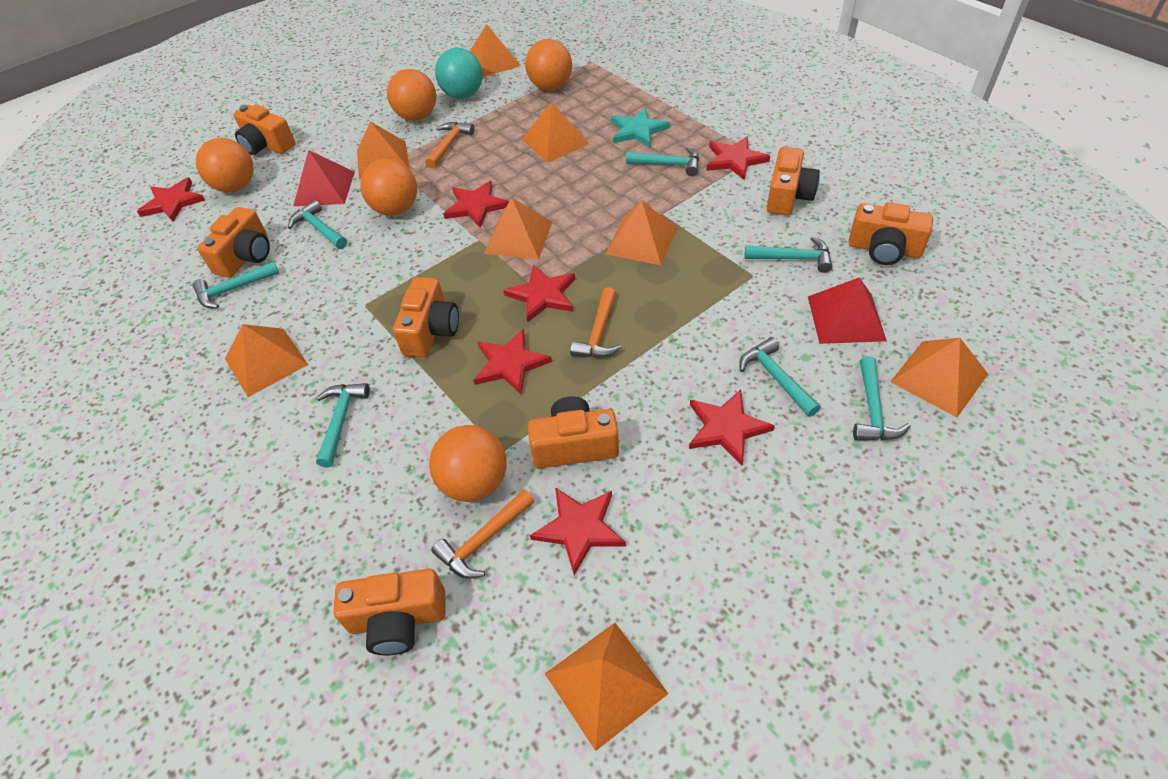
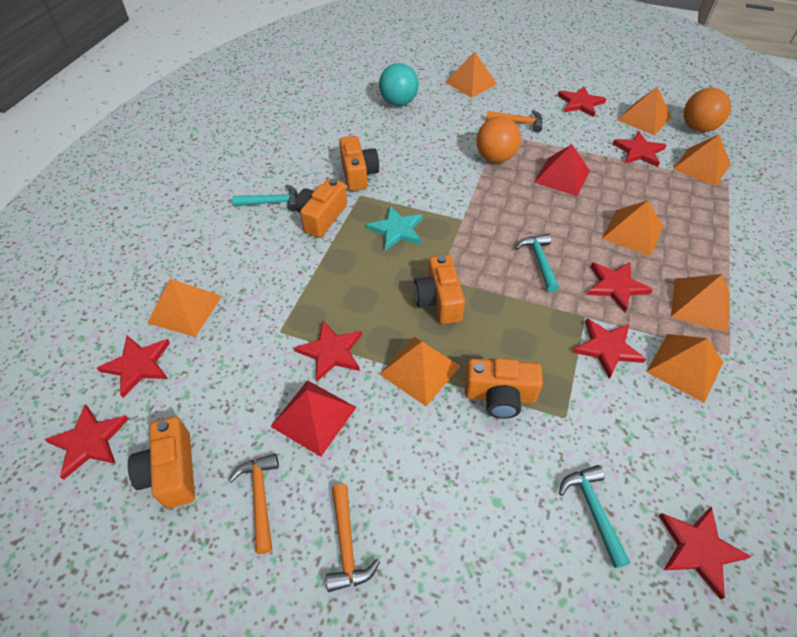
orange ball: 5 -> 2
orange camera: 7 -> 5
red star: 7 -> 8
turquoise hammer: 7 -> 3

